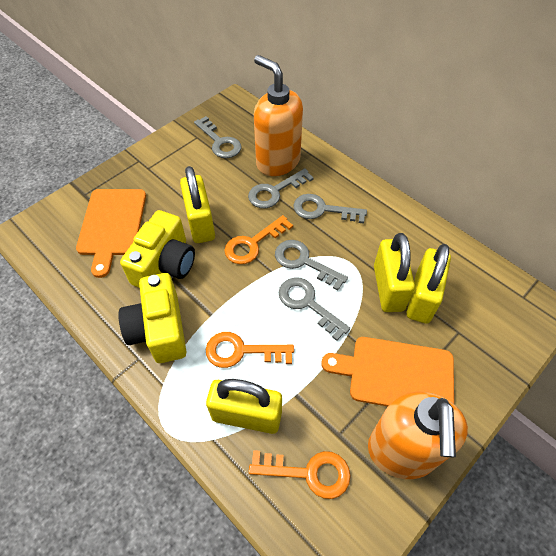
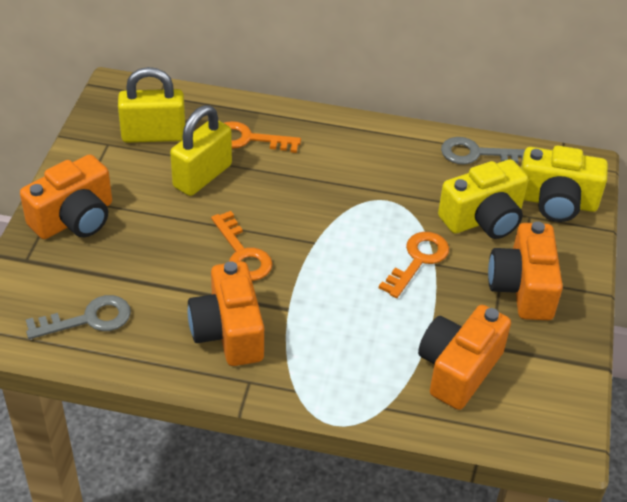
grey key: 5 -> 2
orange camera: 0 -> 4
orange cutting board: 2 -> 0
orange soap dispenser: 2 -> 0
yellow padlock: 4 -> 2

